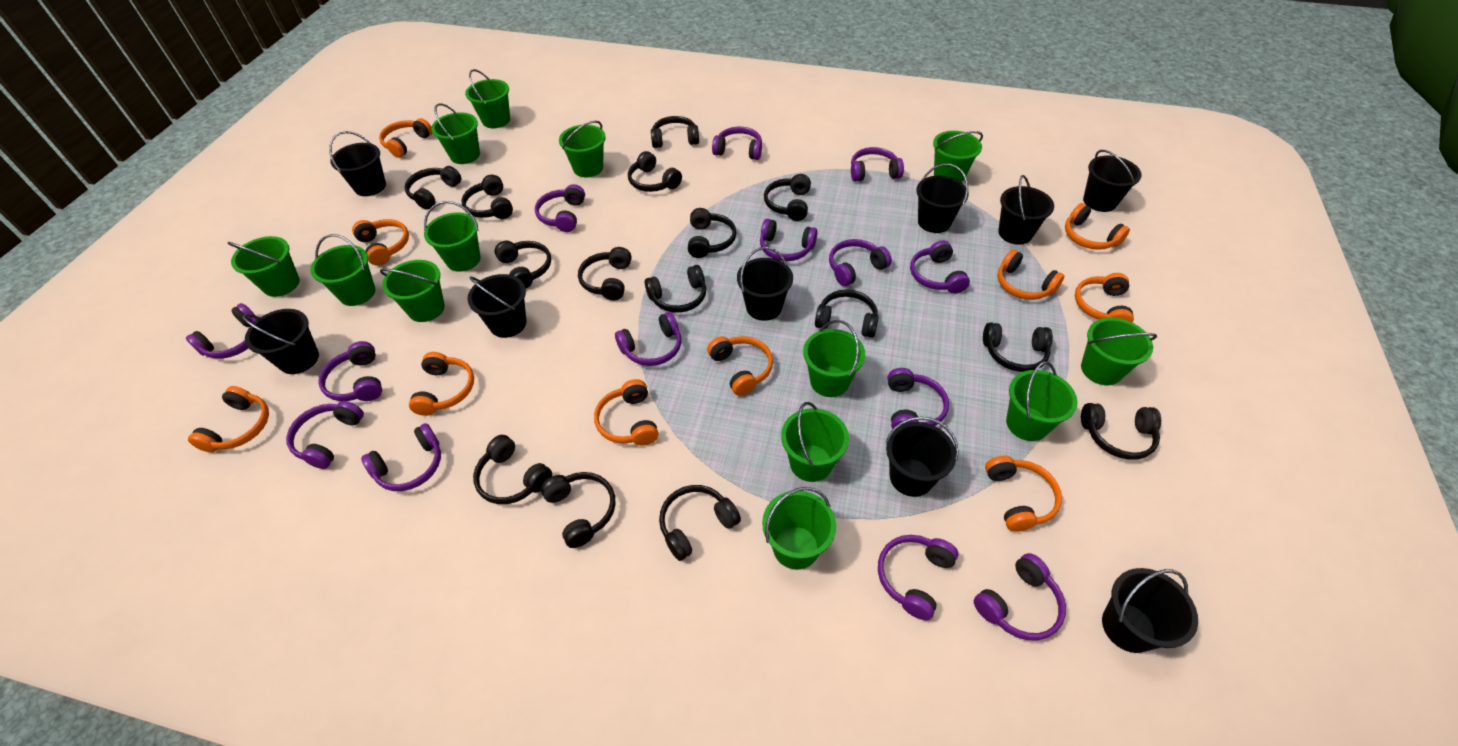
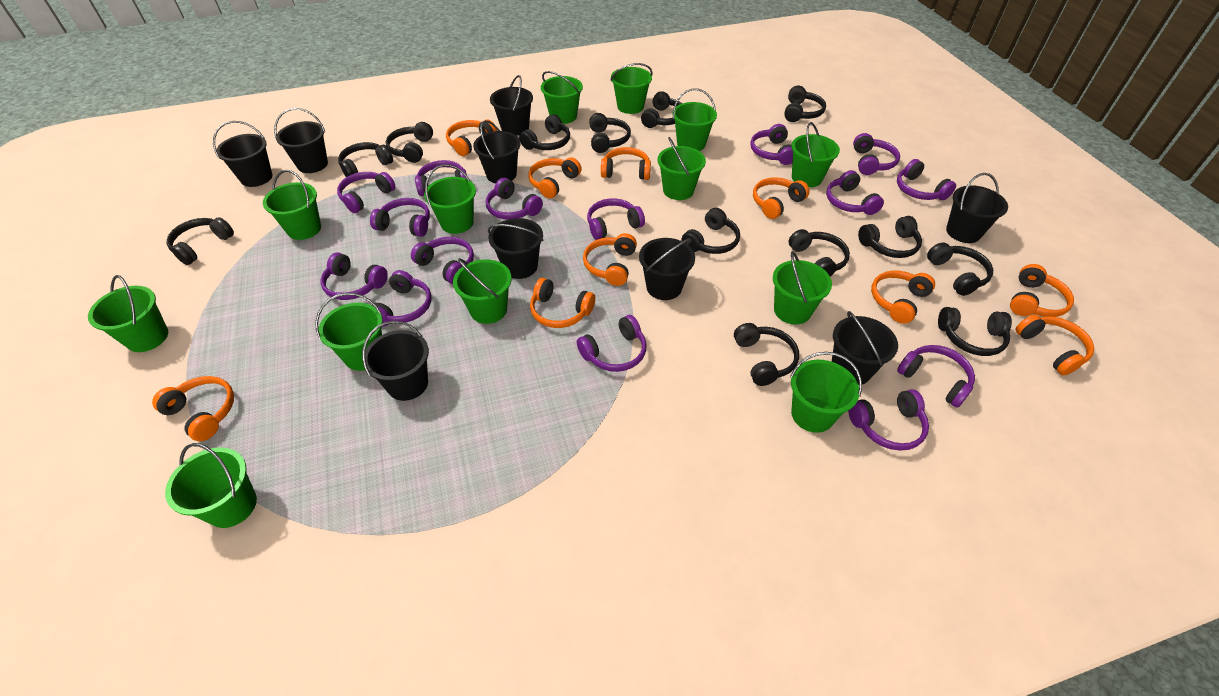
black headphones: 15 -> 13
purple headphones: 14 -> 15

